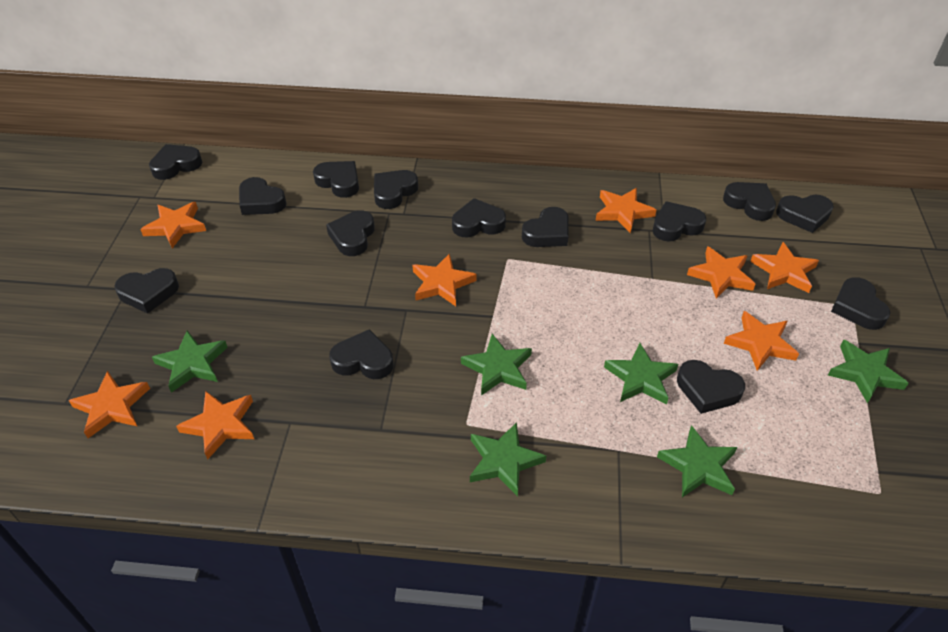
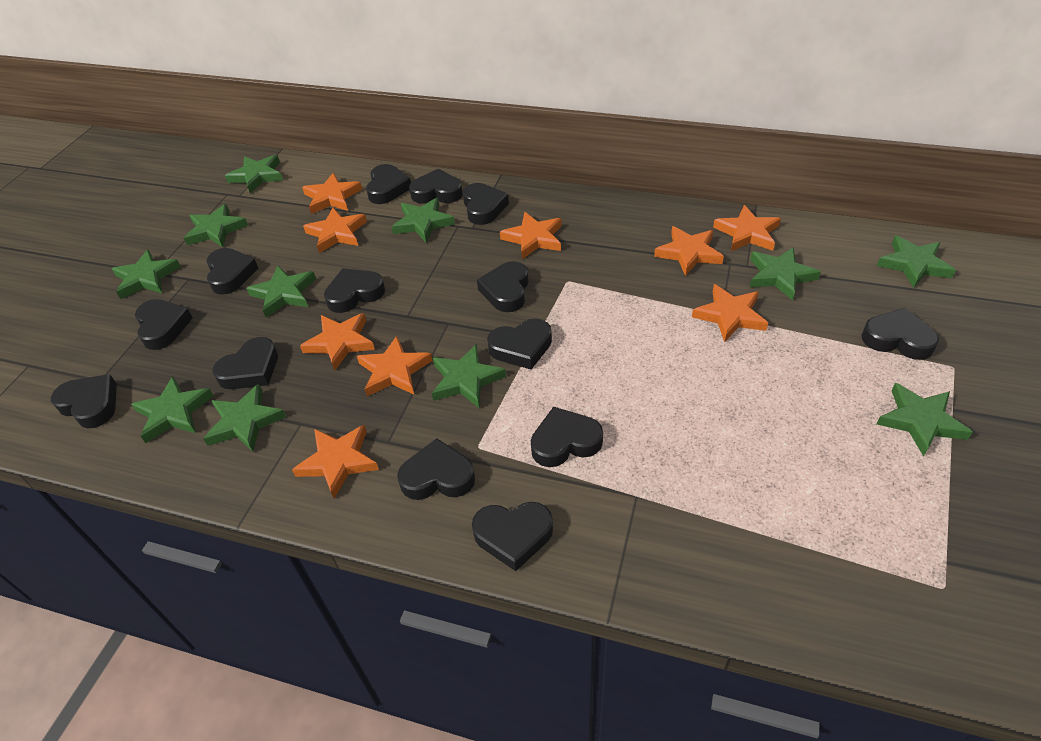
green star: 6 -> 11
orange star: 8 -> 9

